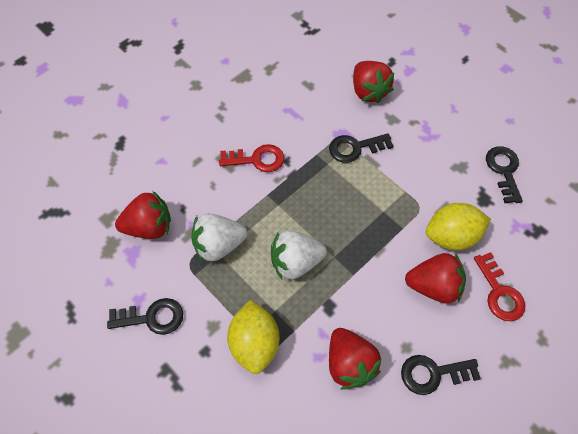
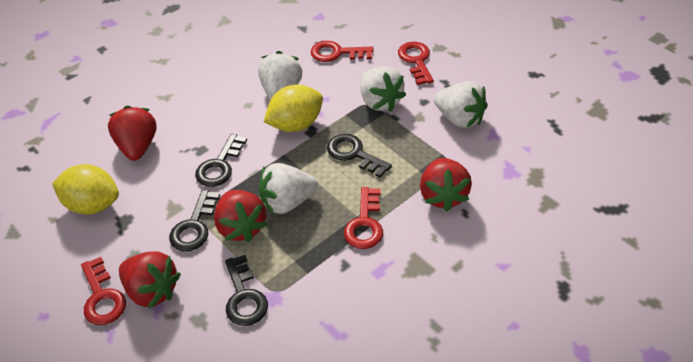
red key: 2 -> 4
white strawberry: 2 -> 4

